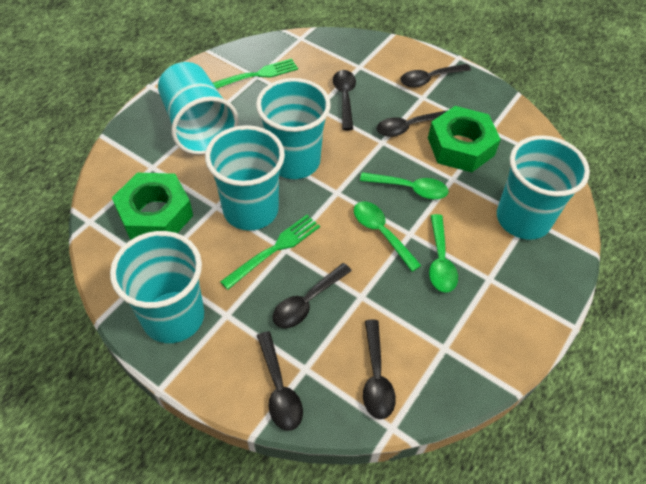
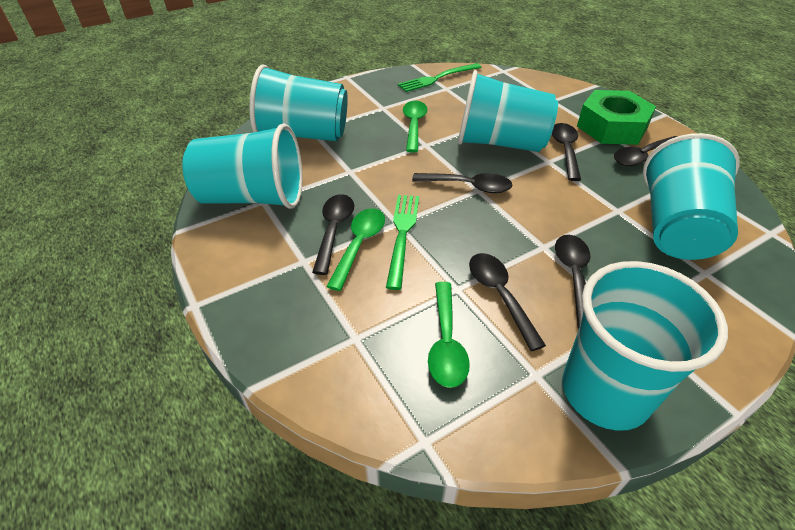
green nut: 2 -> 1

